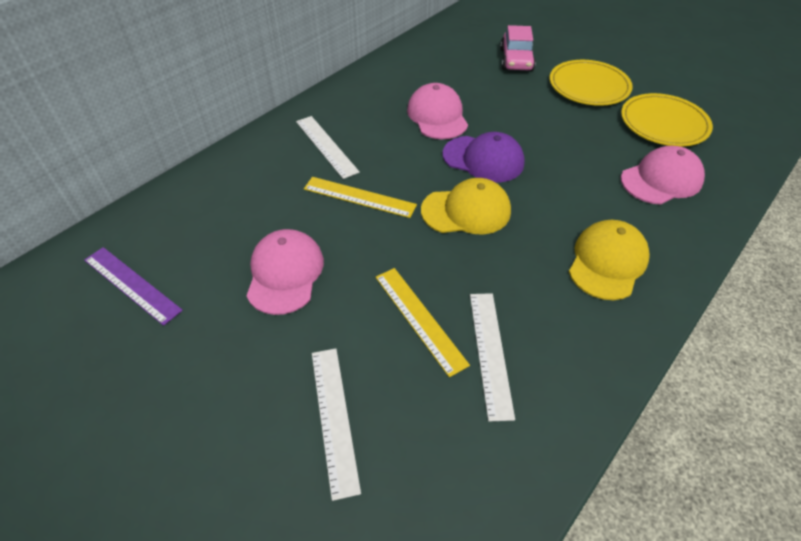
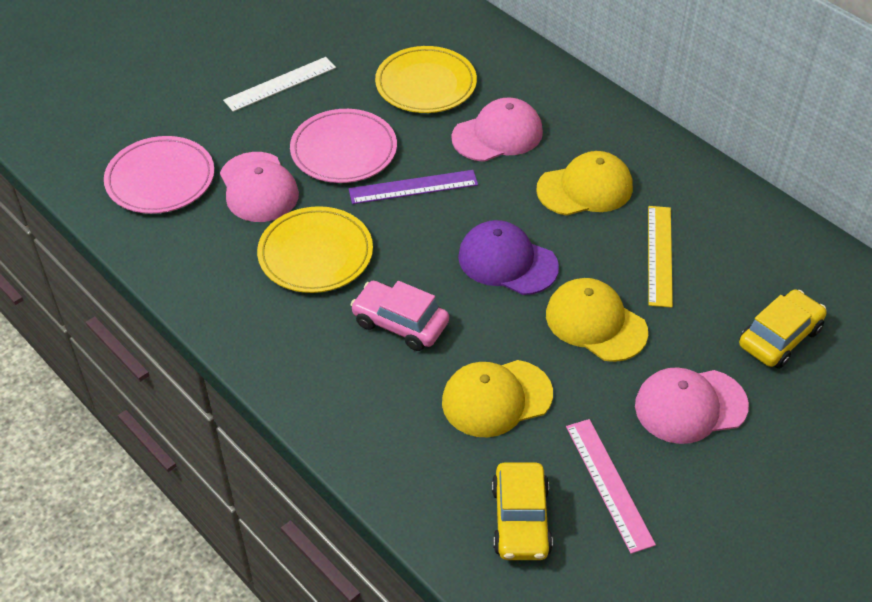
pink plate: 0 -> 2
pink ruler: 0 -> 1
white ruler: 3 -> 1
yellow cap: 2 -> 3
yellow car: 0 -> 2
yellow ruler: 2 -> 1

